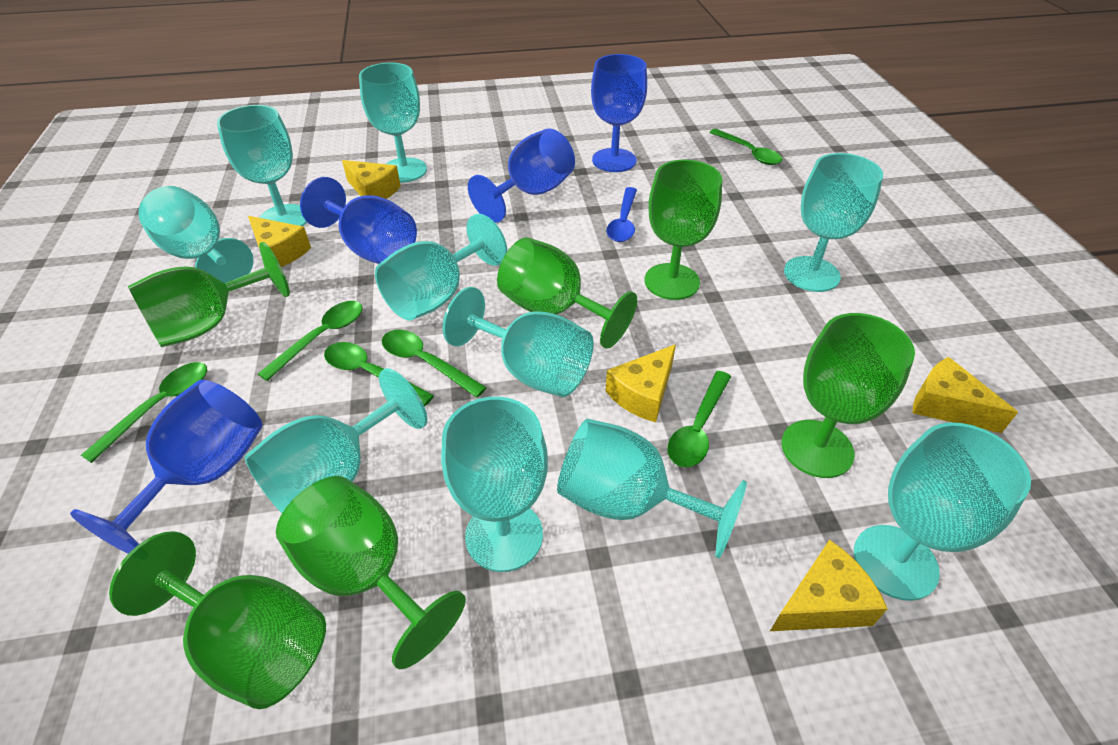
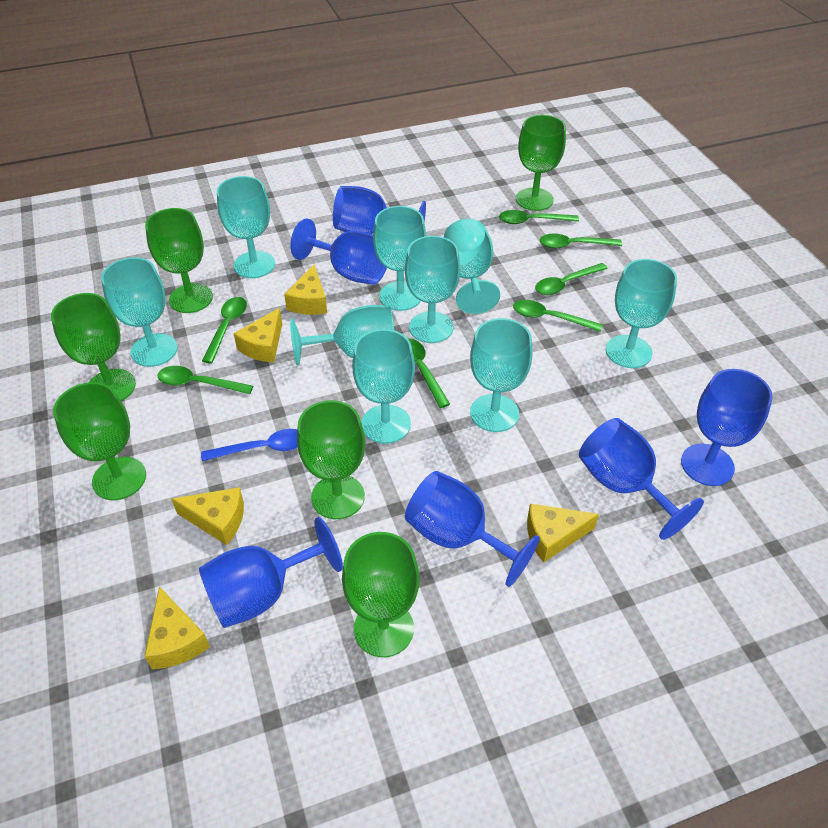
blue goblet: 4 -> 6
green spoon: 6 -> 7
turquoise goblet: 10 -> 9

